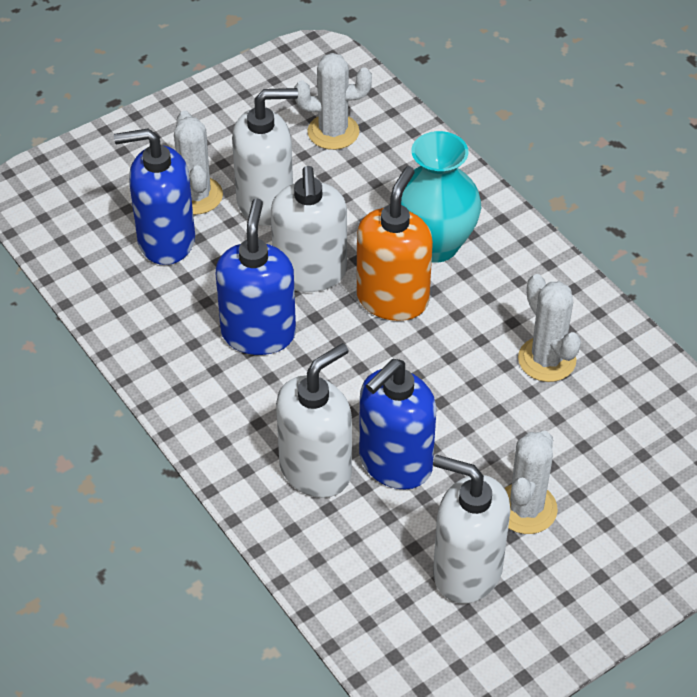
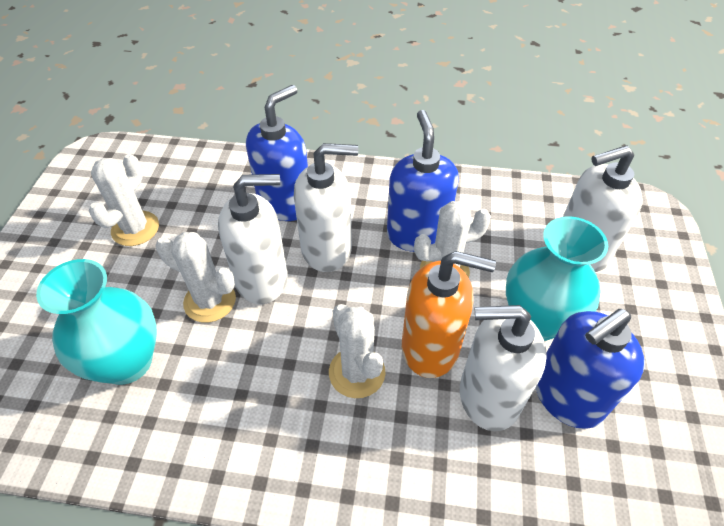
turquoise vase: 1 -> 2

